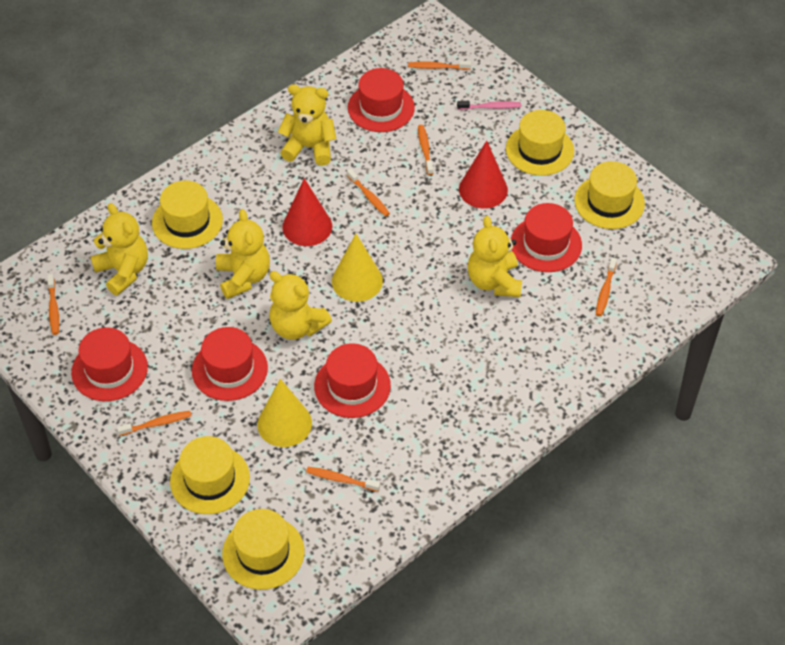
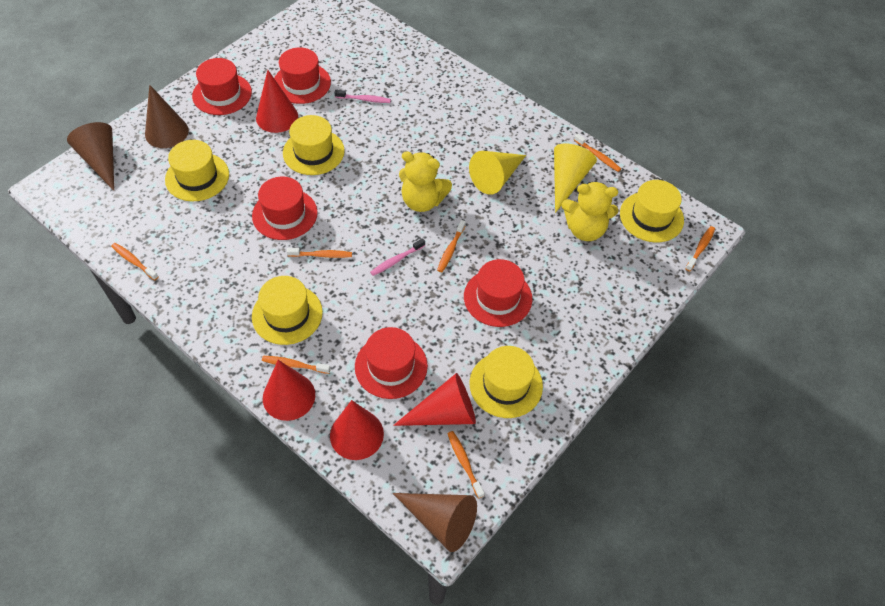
brown cone: 0 -> 3
pink toothbrush: 1 -> 2
red cone: 2 -> 4
yellow teddy bear: 5 -> 2

